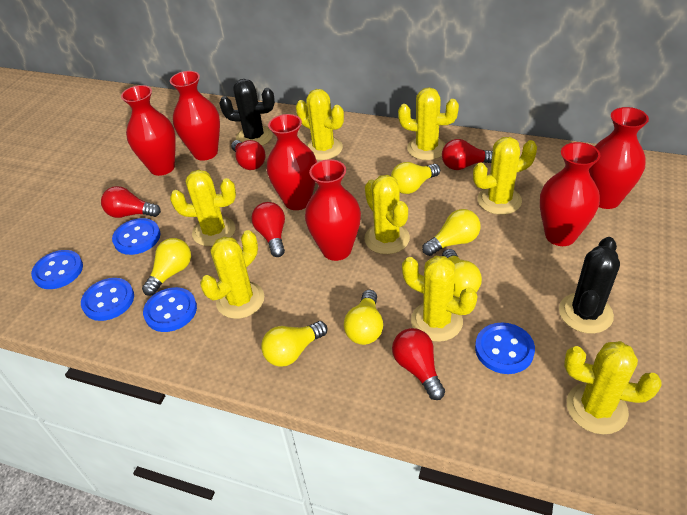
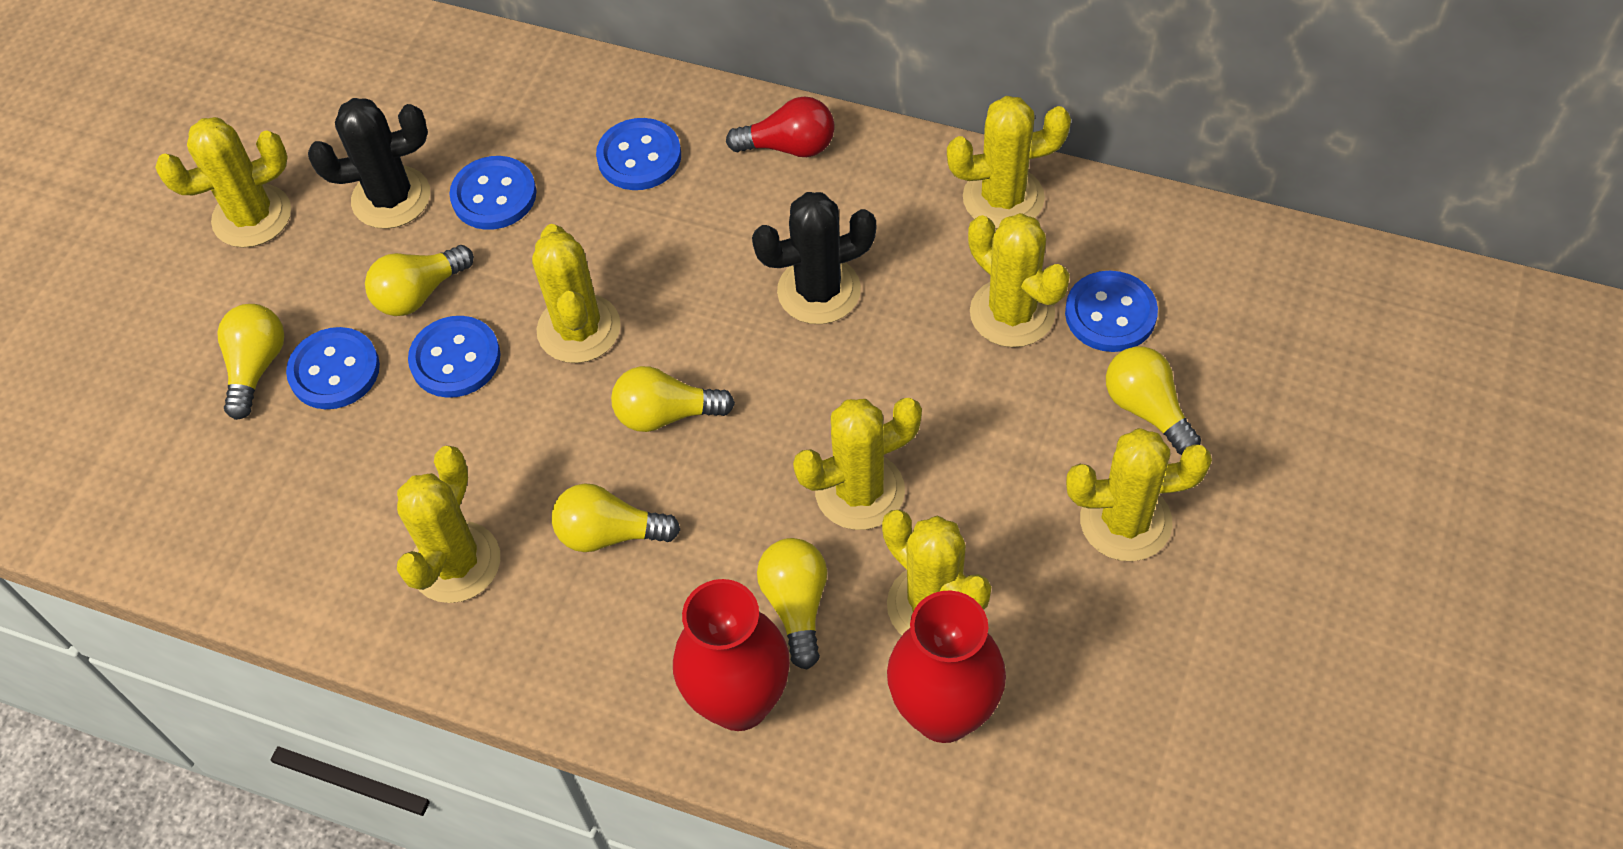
red light bulb: 5 -> 1
red vase: 6 -> 2

